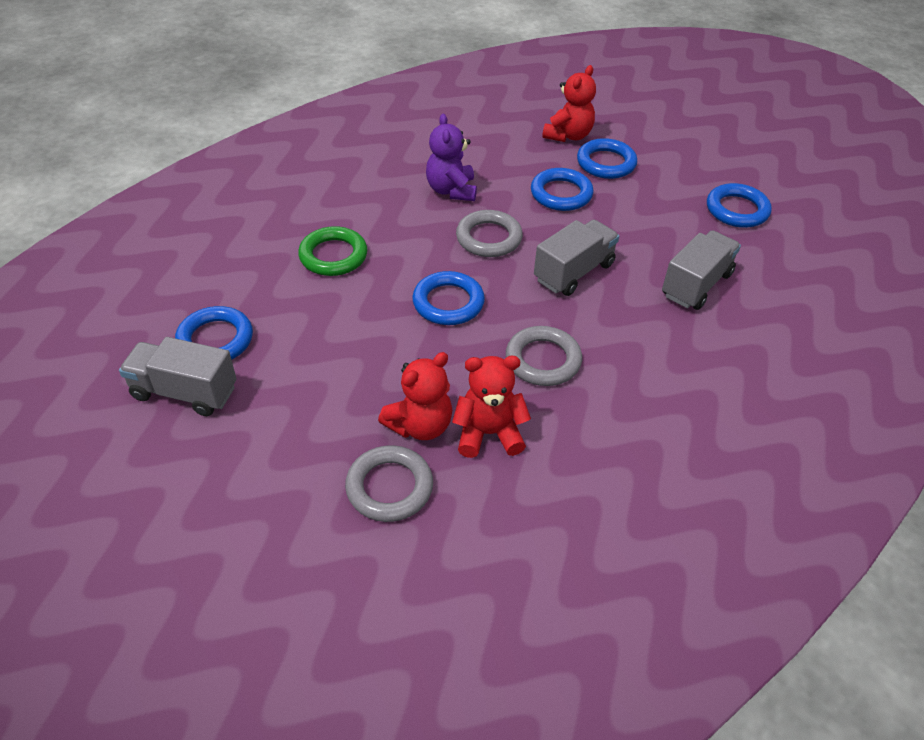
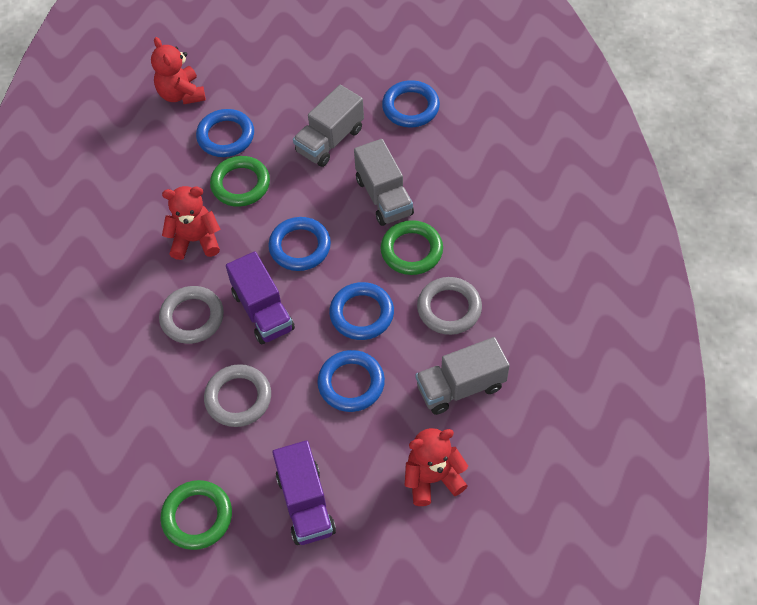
green ring: 1 -> 3
purple teddy bear: 1 -> 0
purple truck: 0 -> 2

